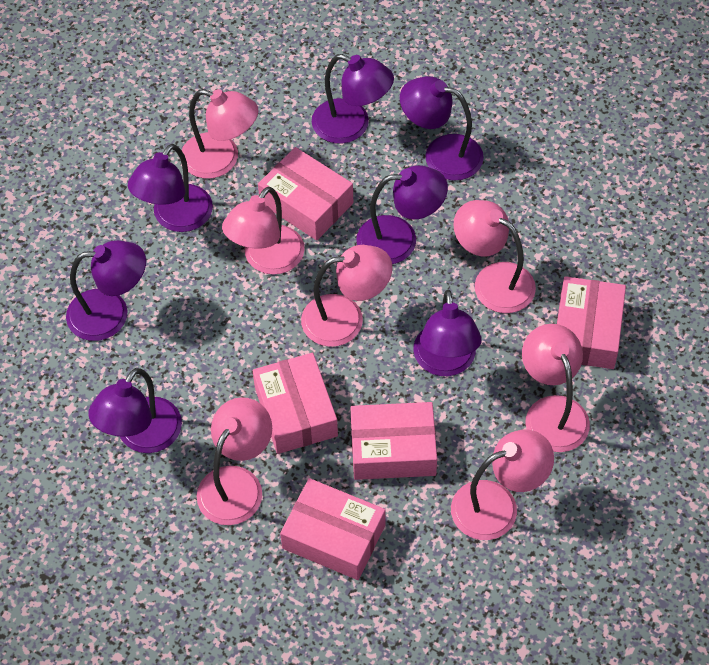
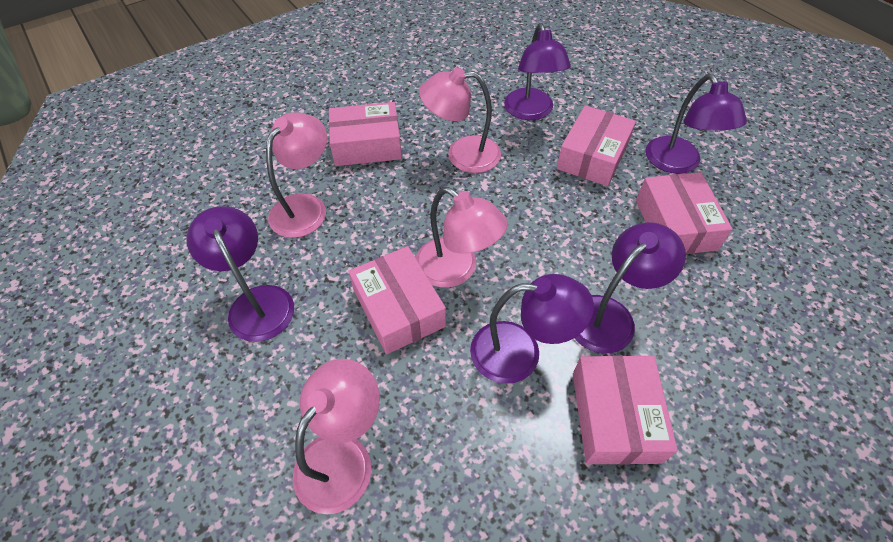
pink lamp: 7 -> 4
purple lamp: 7 -> 5

